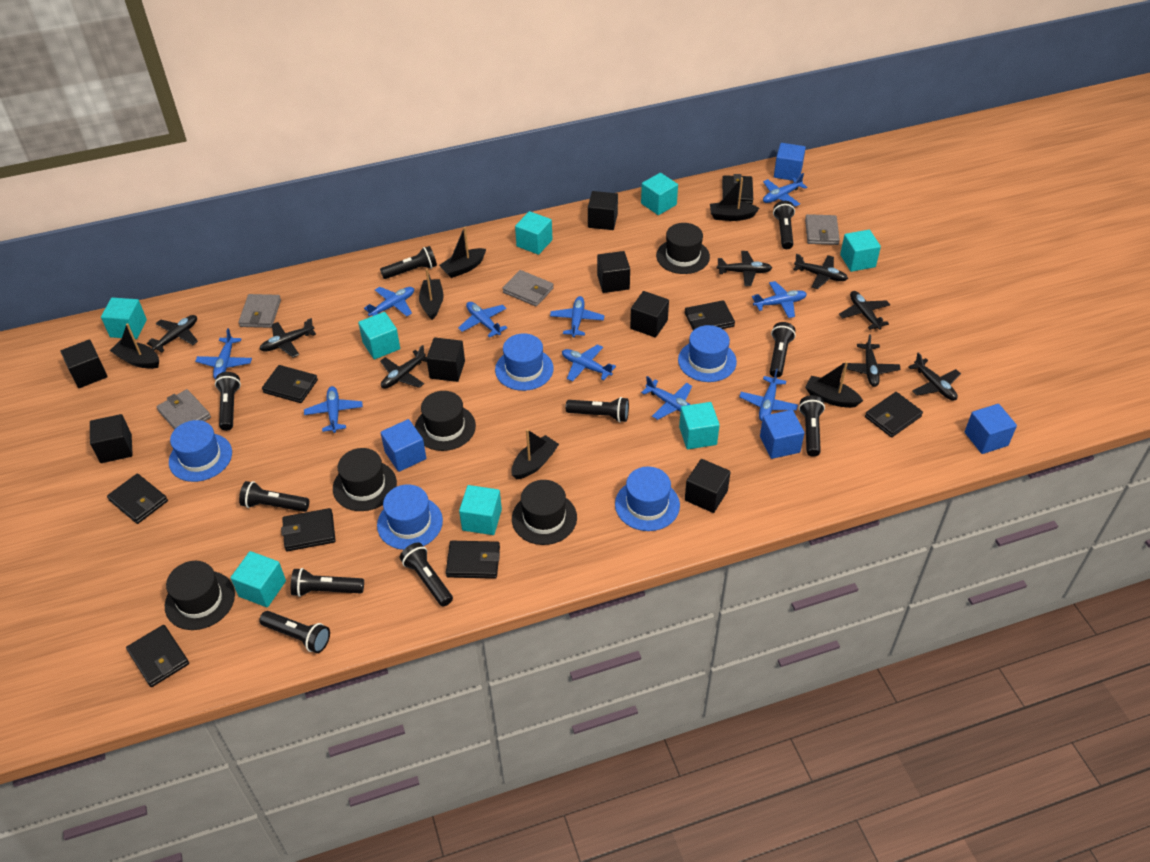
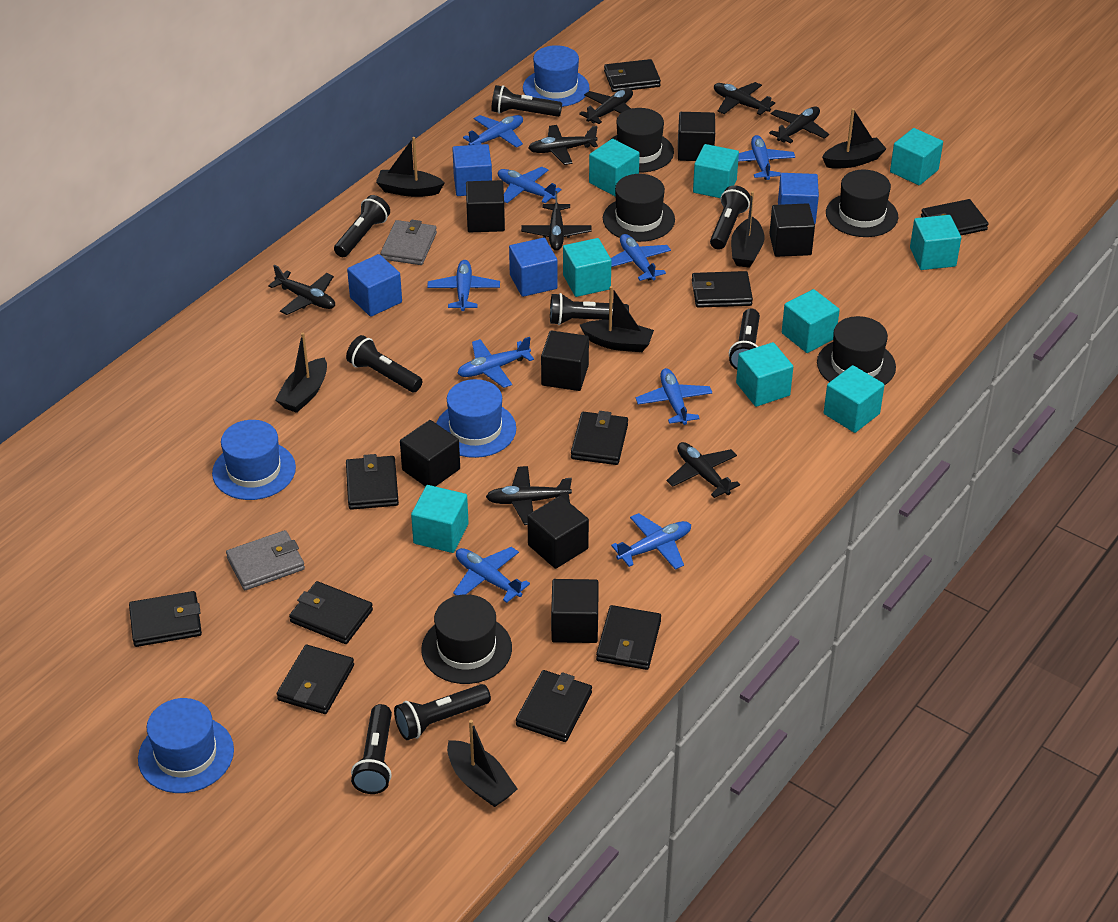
black flashlight: 10 -> 8
black wallet: 8 -> 10
blue hat: 5 -> 4
blue plane: 10 -> 9
grey wallet: 4 -> 2
turquoise cube: 8 -> 9

